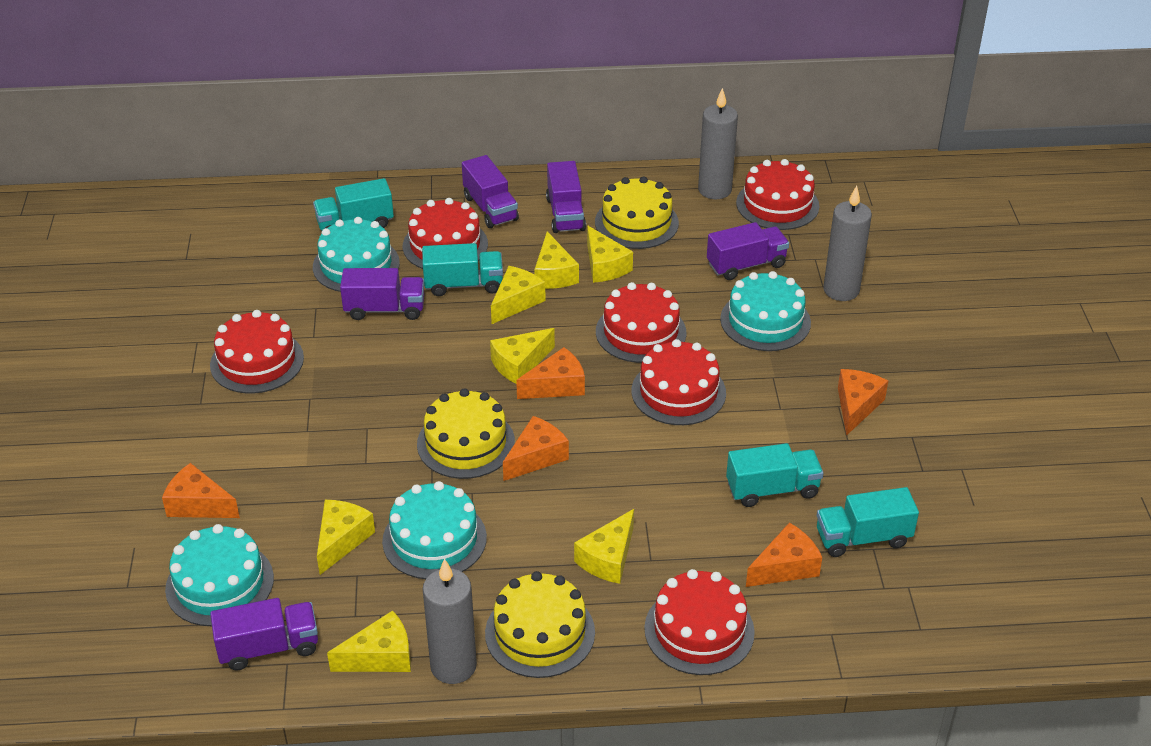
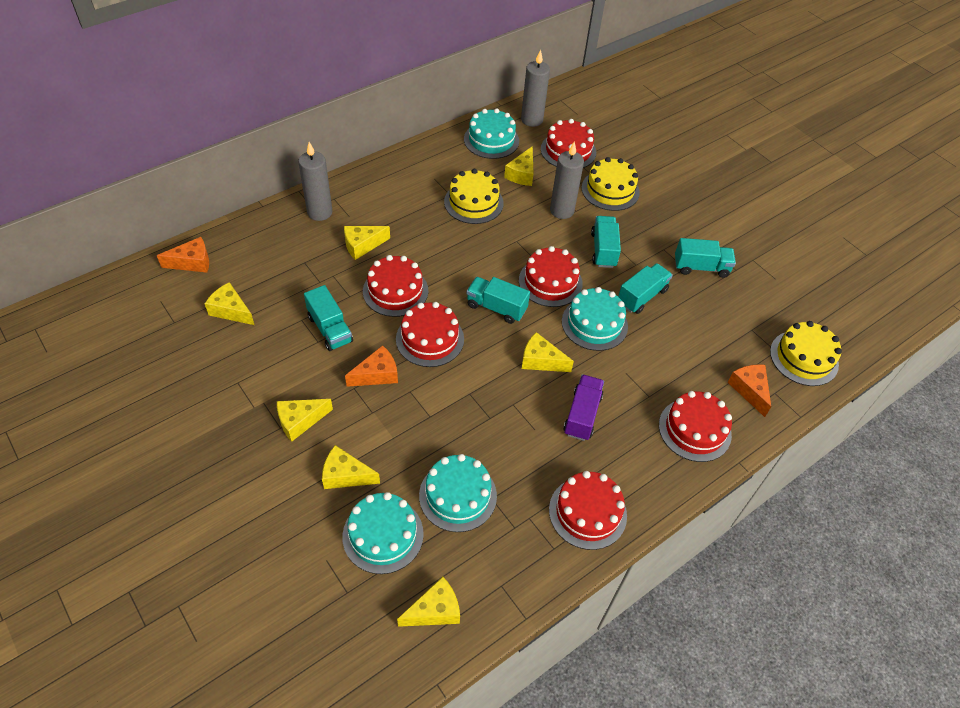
orange cheese: 5 -> 3
purple truck: 5 -> 1
turquoise truck: 4 -> 5

